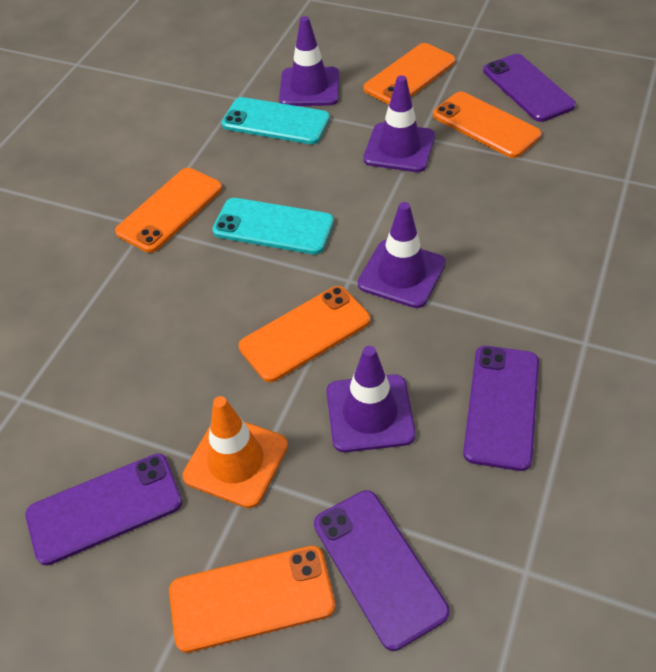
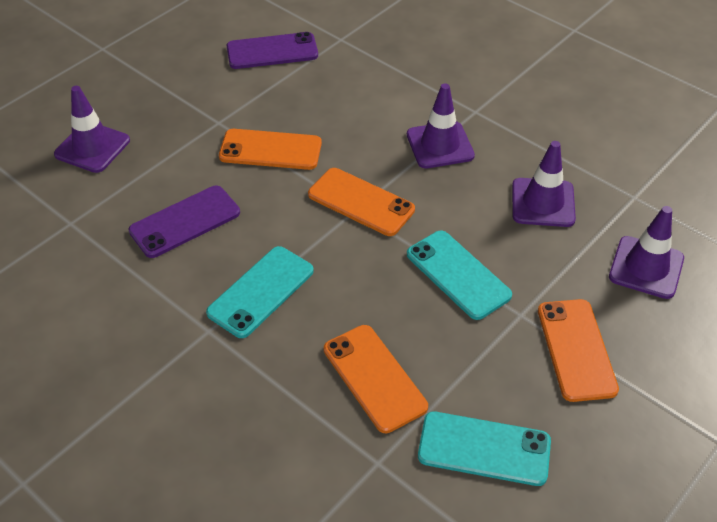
orange phone: 5 -> 4
orange traffic cone: 1 -> 0
purple phone: 4 -> 2
turquoise phone: 2 -> 3

